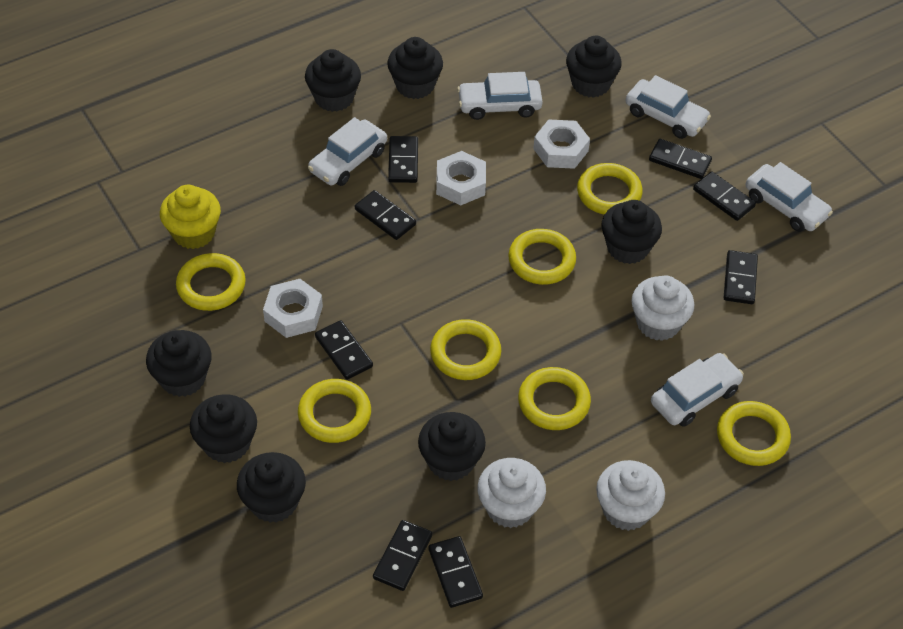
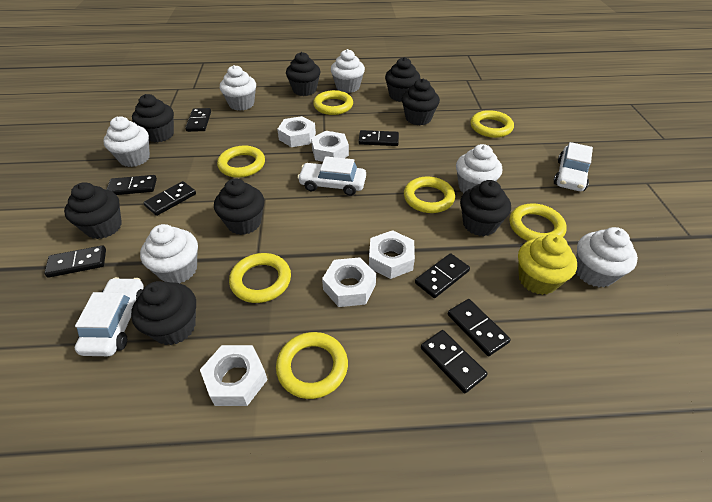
white car: 5 -> 3
white cupcake: 3 -> 6
white nut: 3 -> 5

